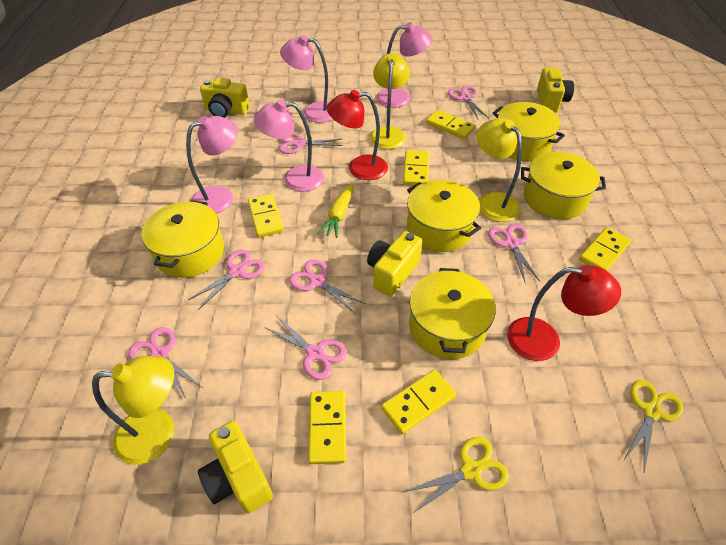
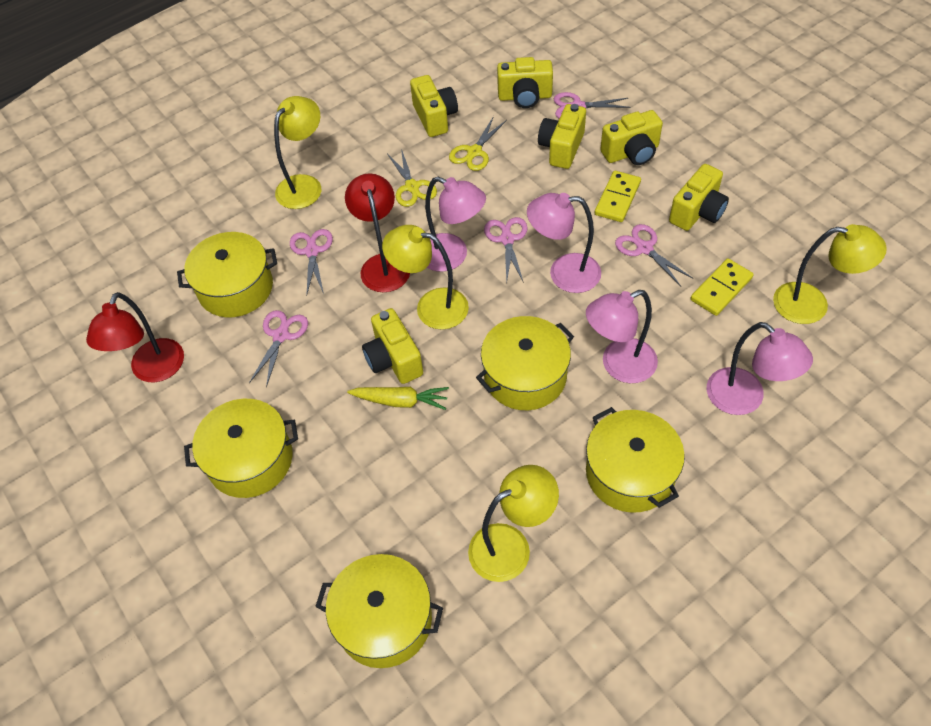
pink scissors: 7 -> 5
yellow camera: 4 -> 6
yellow domino: 6 -> 2
yellow lamp: 3 -> 4

